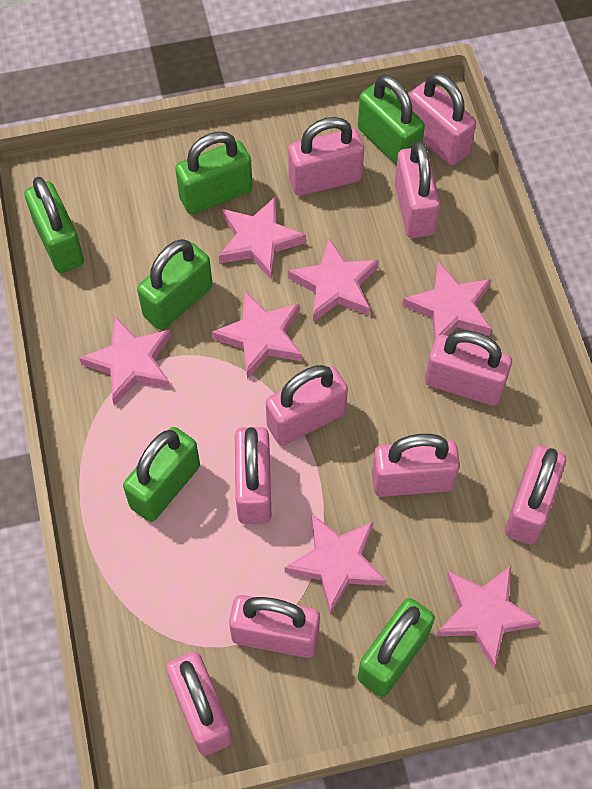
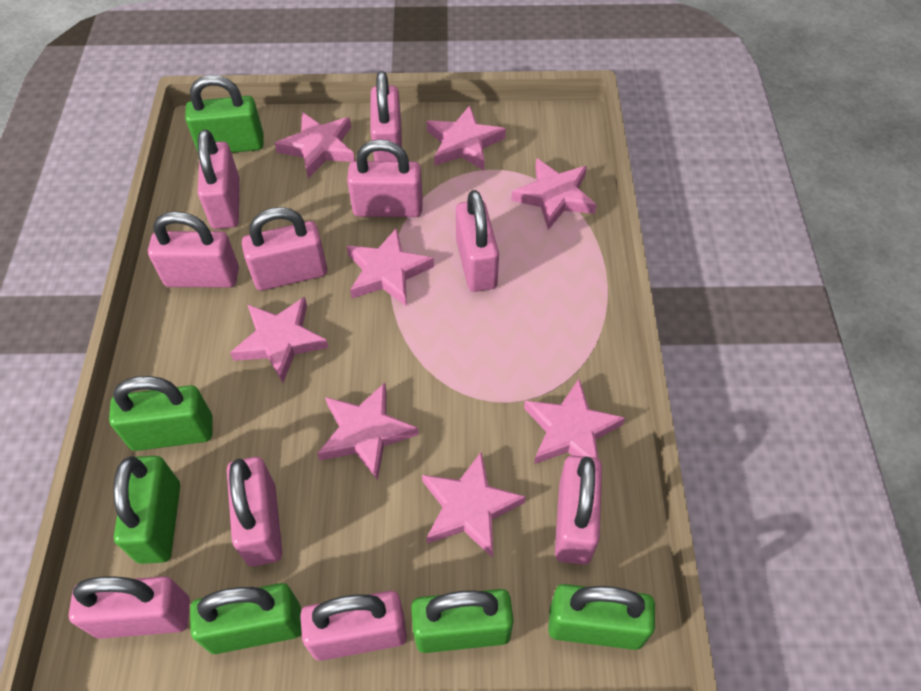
pink star: 7 -> 8

